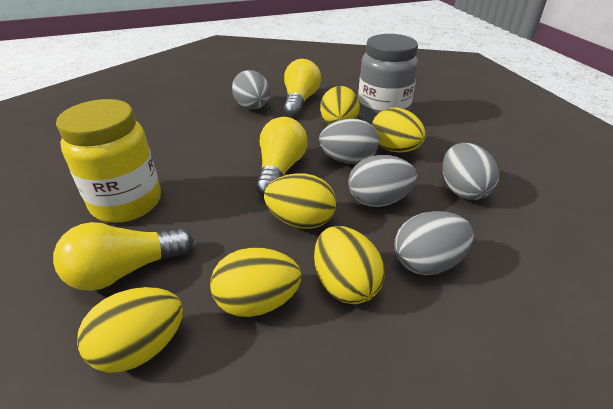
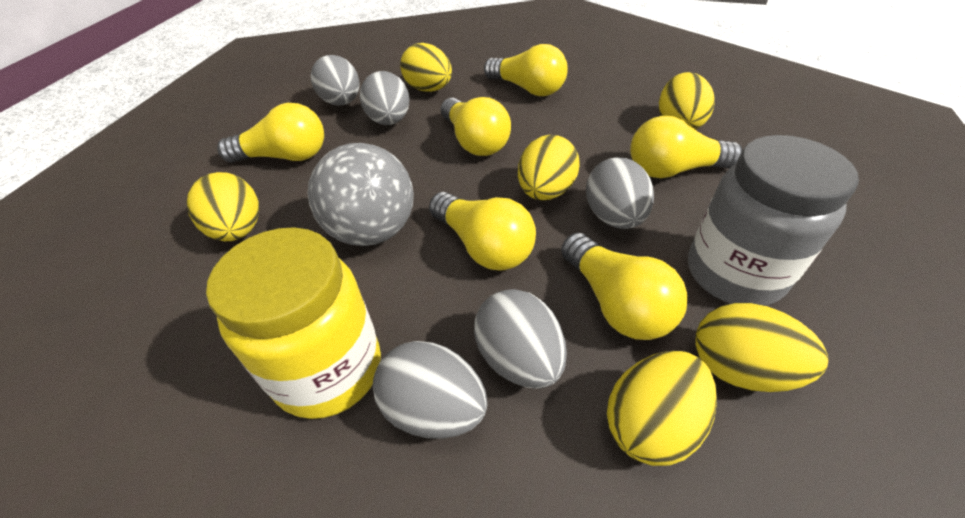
grey ball: 0 -> 1
yellow light bulb: 3 -> 6

